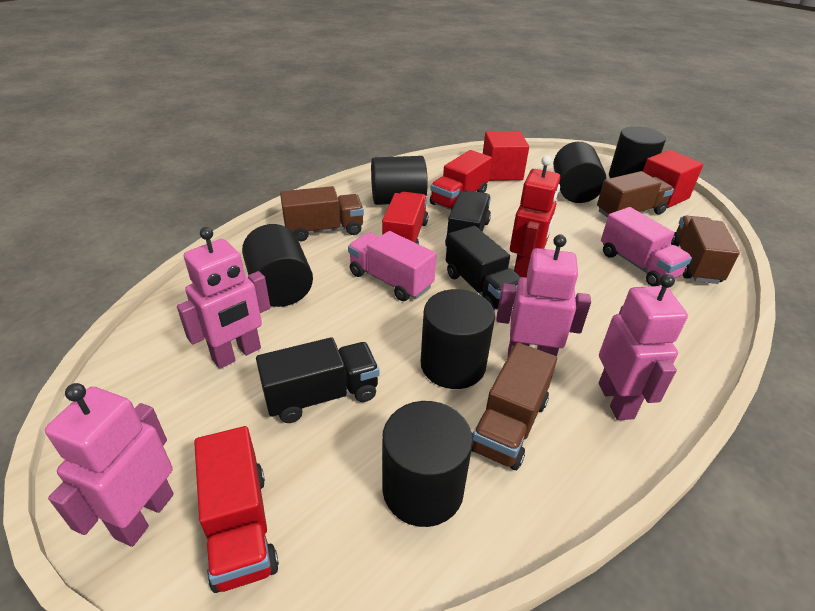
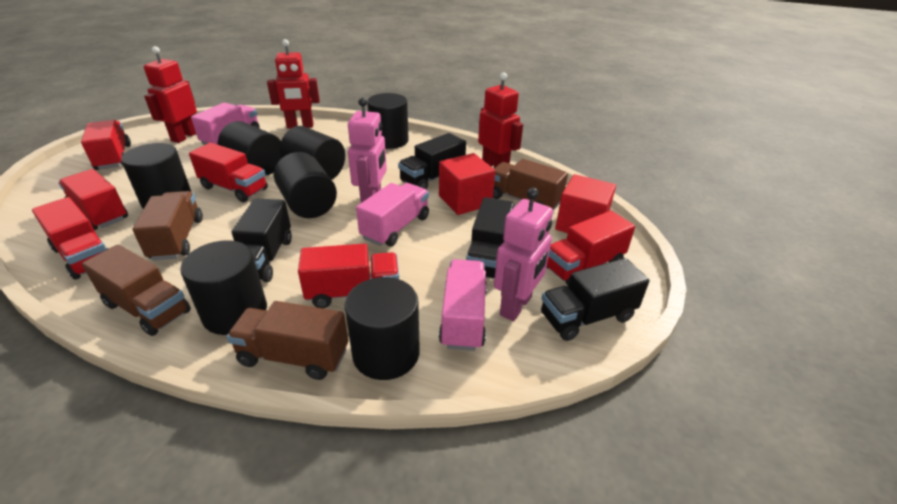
black cylinder: 6 -> 7
black truck: 3 -> 4
pink robot: 4 -> 2
pink truck: 2 -> 3
red robot: 1 -> 3
red truck: 3 -> 6

